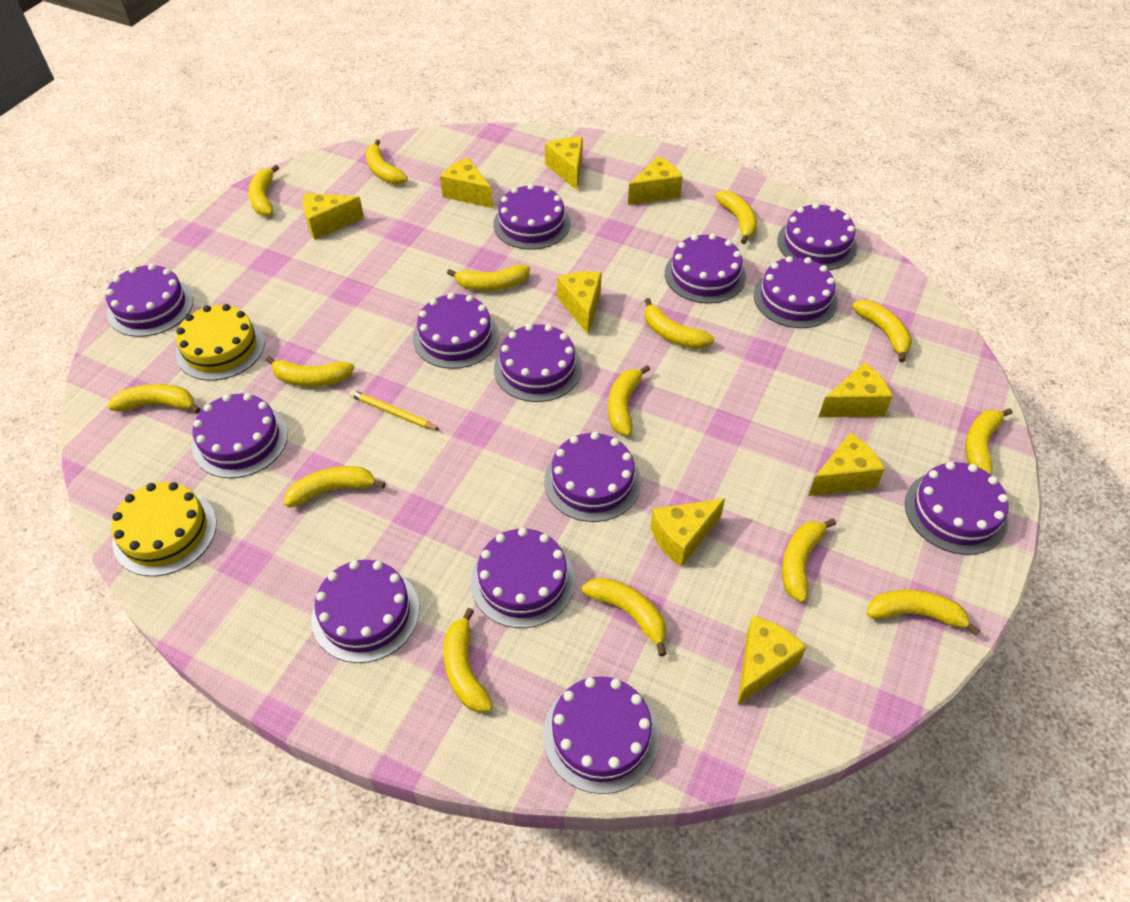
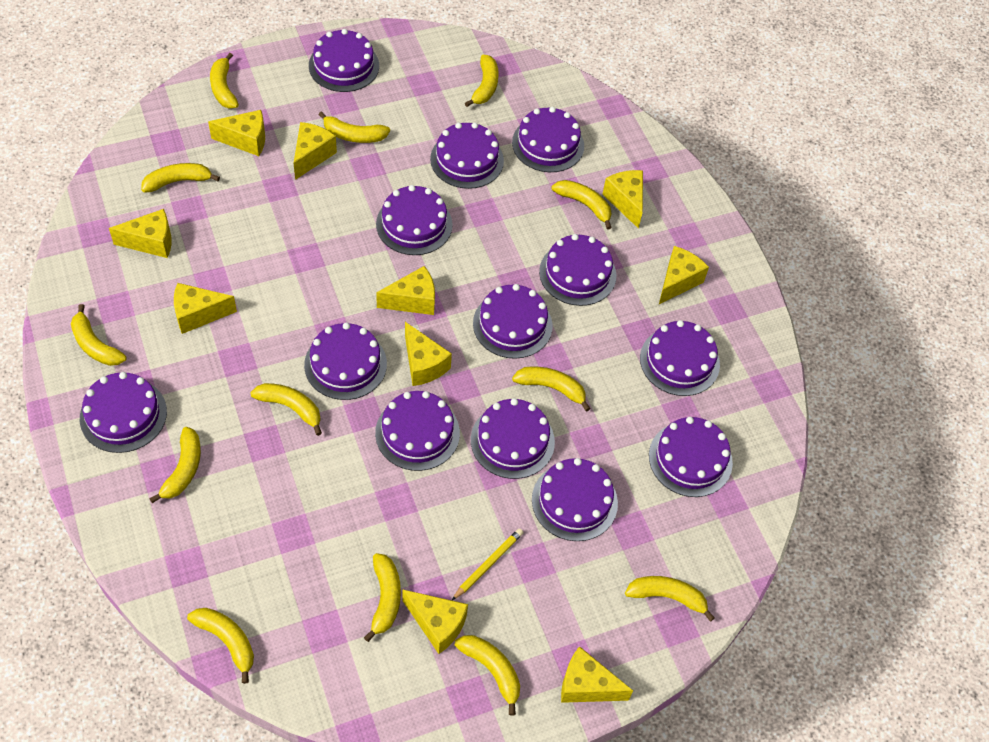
yellow banana: 15 -> 13
yellow cake: 2 -> 0
yellow cheese: 9 -> 10

